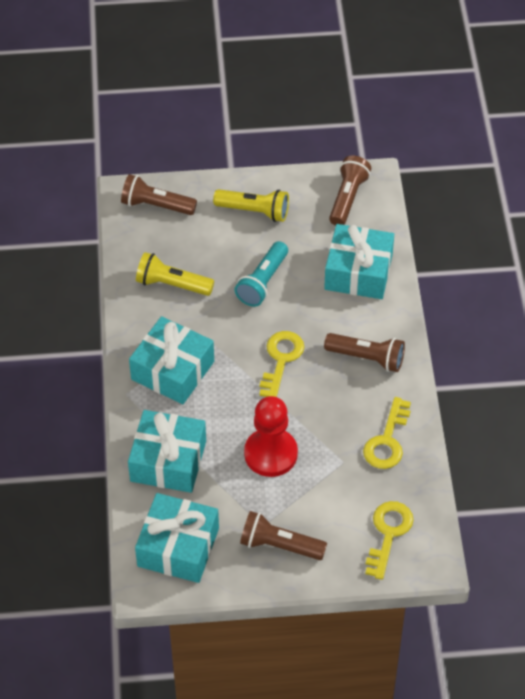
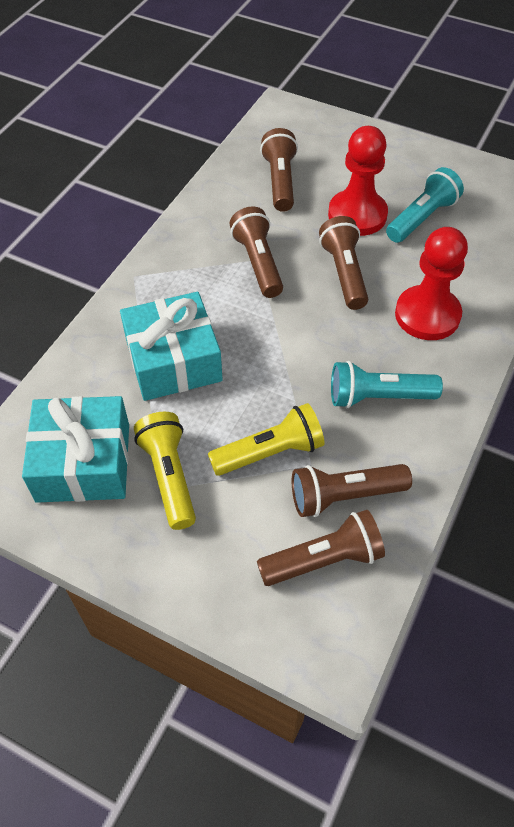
brown flashlight: 4 -> 5
red pawn: 1 -> 2
turquoise flashlight: 1 -> 2
turquoise gift: 4 -> 2
yellow key: 3 -> 0

